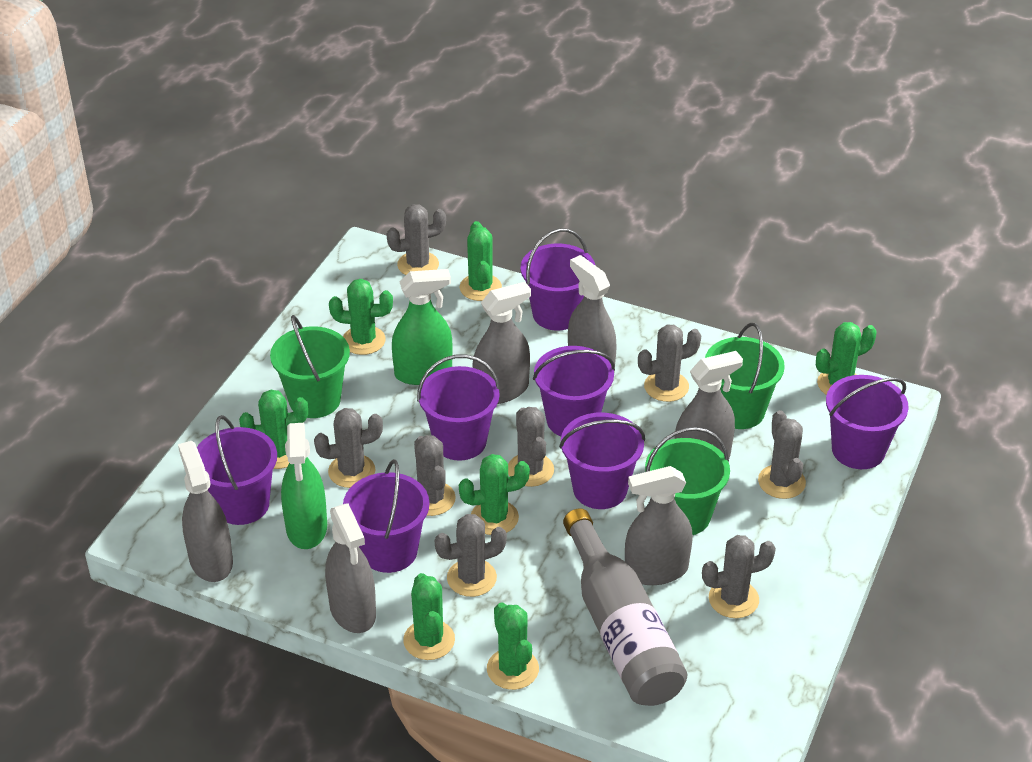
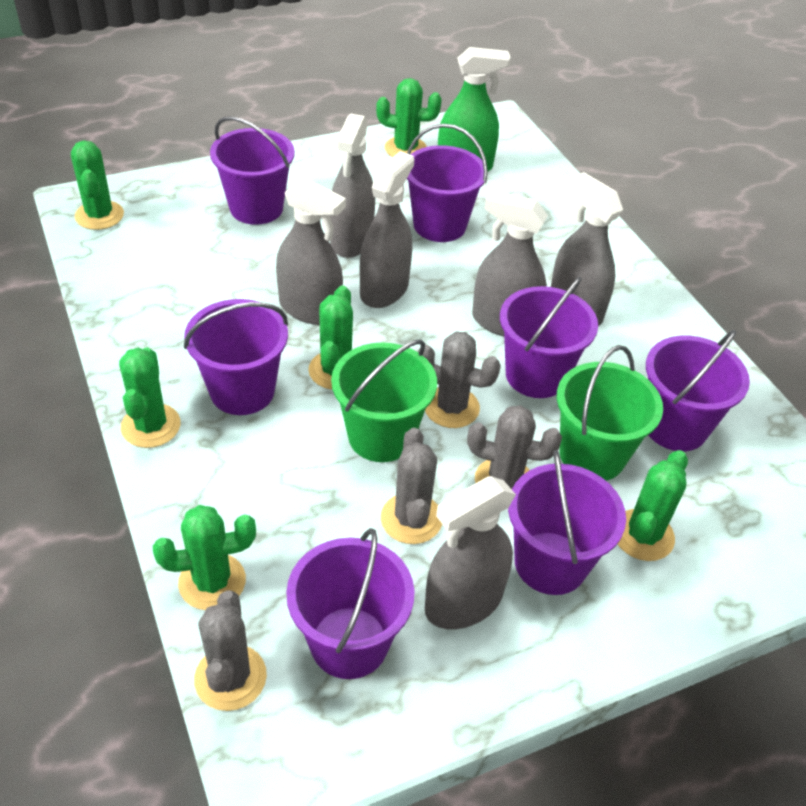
green bucket: 3 -> 2
green cactus: 7 -> 6
green spray bottle: 2 -> 1
grey bottle: 1 -> 0
grey cactus: 8 -> 4

